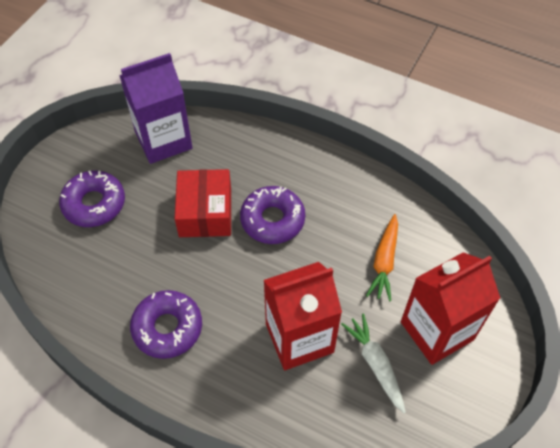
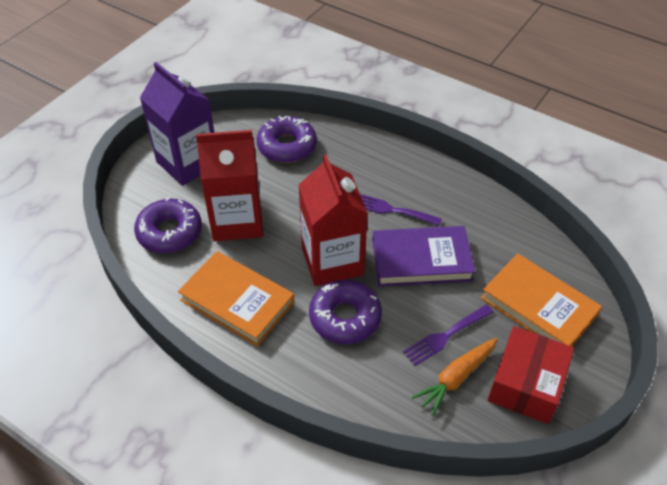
orange book: 0 -> 2
purple book: 0 -> 1
purple fork: 0 -> 2
white carrot: 1 -> 0

